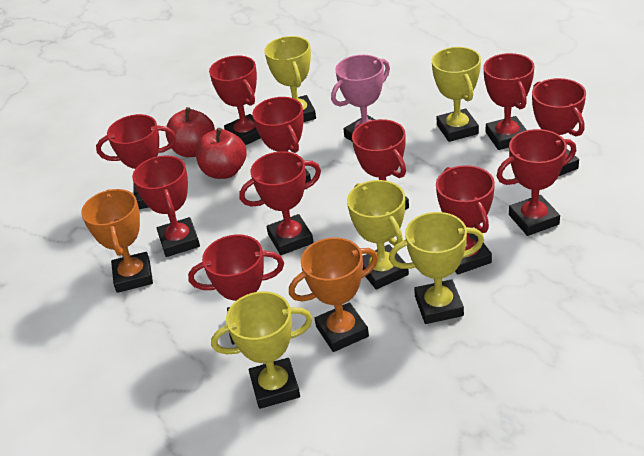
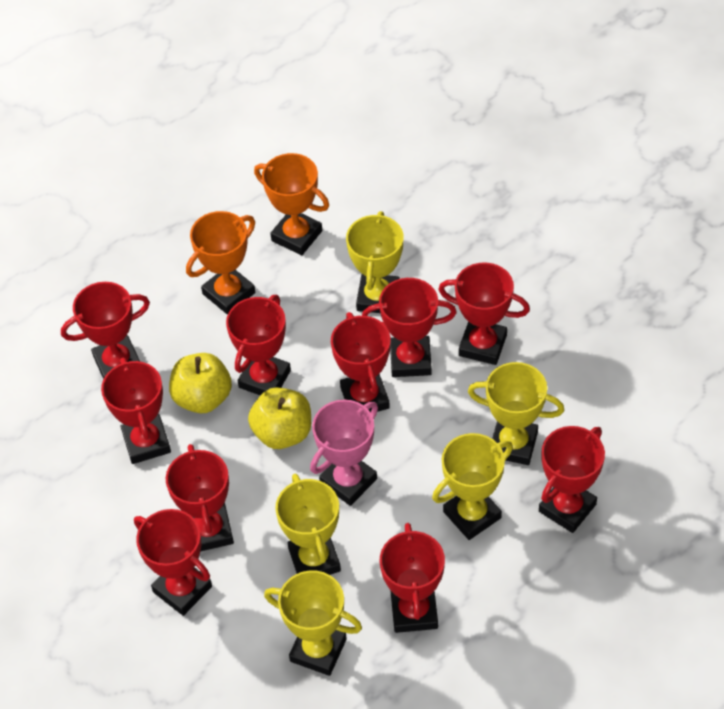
red apple: 2 -> 0
red trophy: 11 -> 10
yellow apple: 0 -> 2

